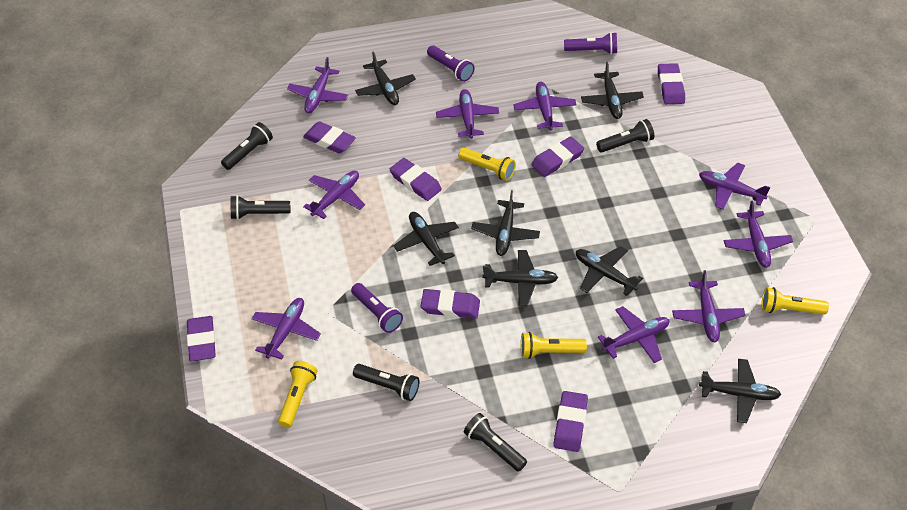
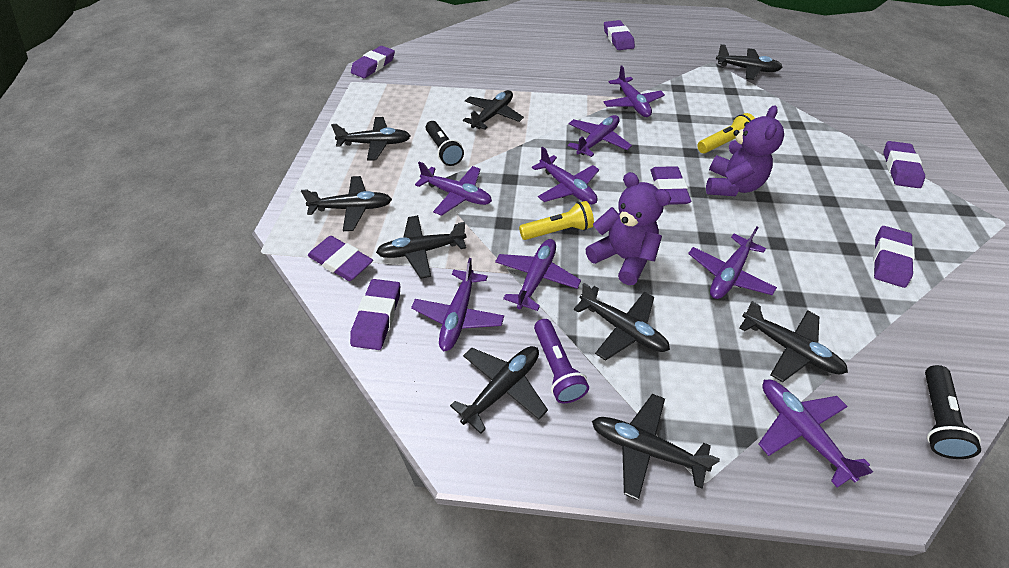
black flashlight: 5 -> 2
black plane: 7 -> 9
purple flashlight: 3 -> 1
purple plane: 9 -> 8
purple teddy bear: 0 -> 2
yellow flashlight: 4 -> 2

